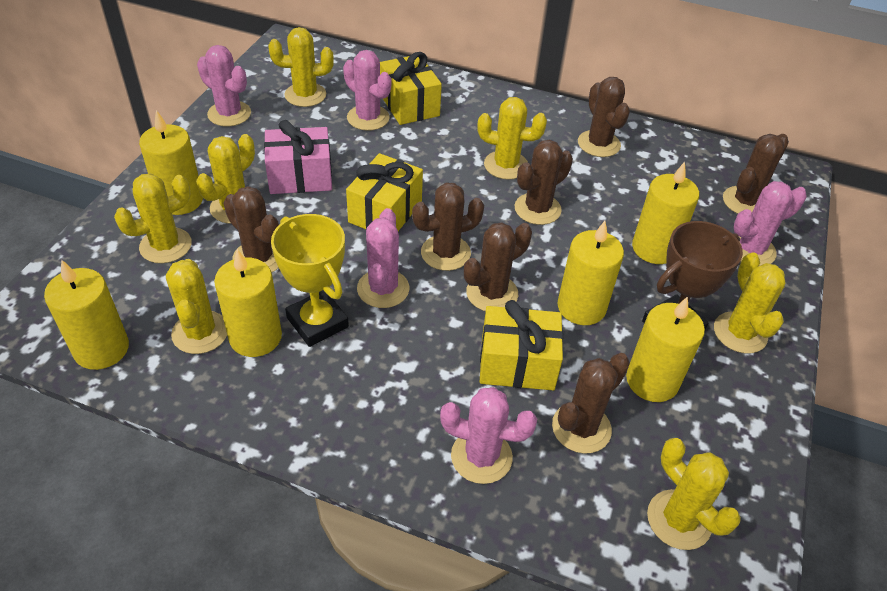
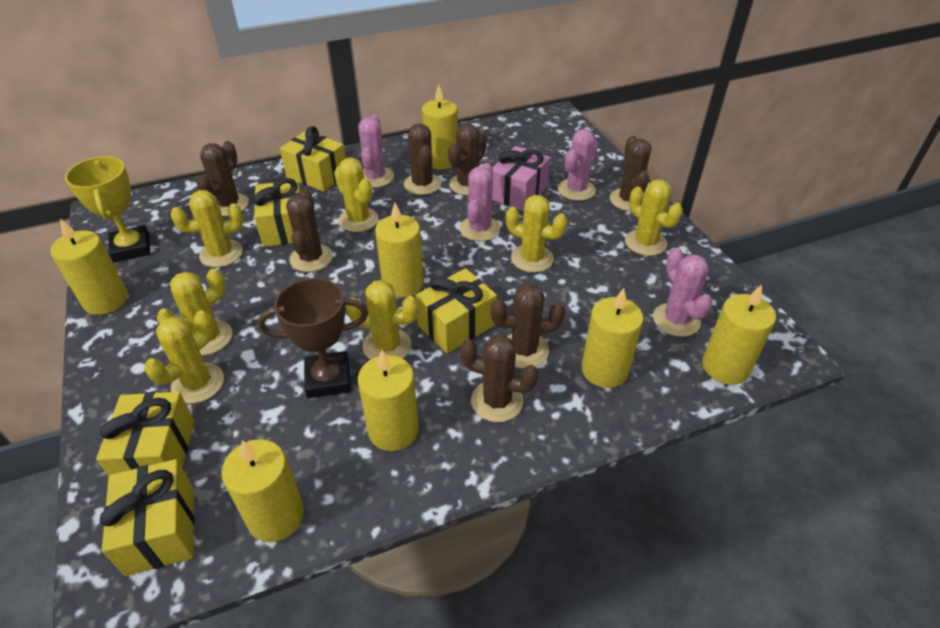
pink cactus: 5 -> 4
yellow candle: 6 -> 7
yellow gift: 3 -> 5

